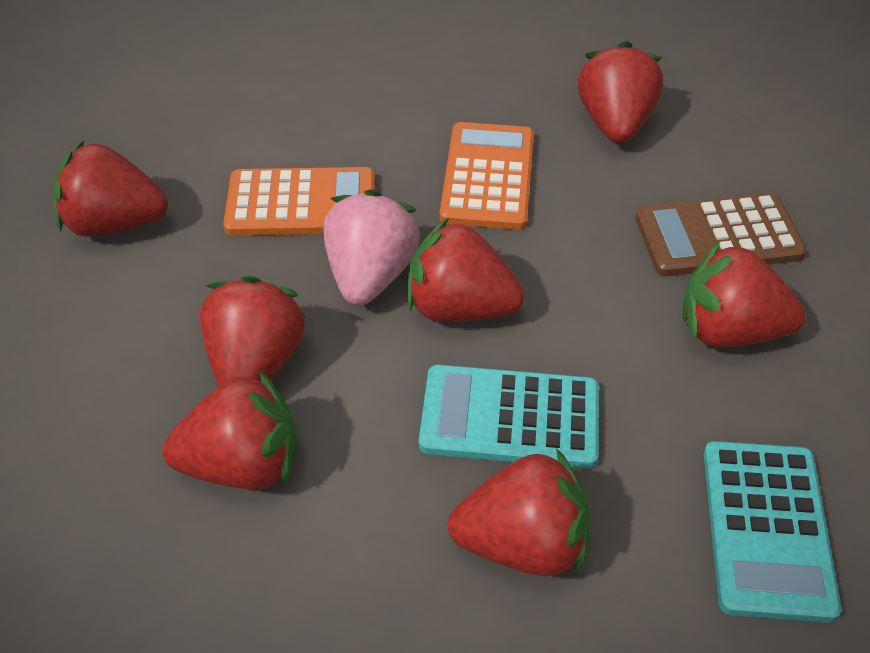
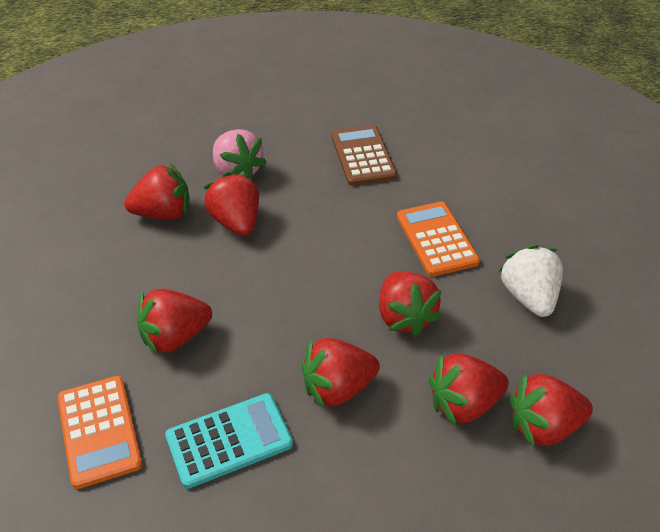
turquoise calculator: 2 -> 1
white strawberry: 0 -> 1

